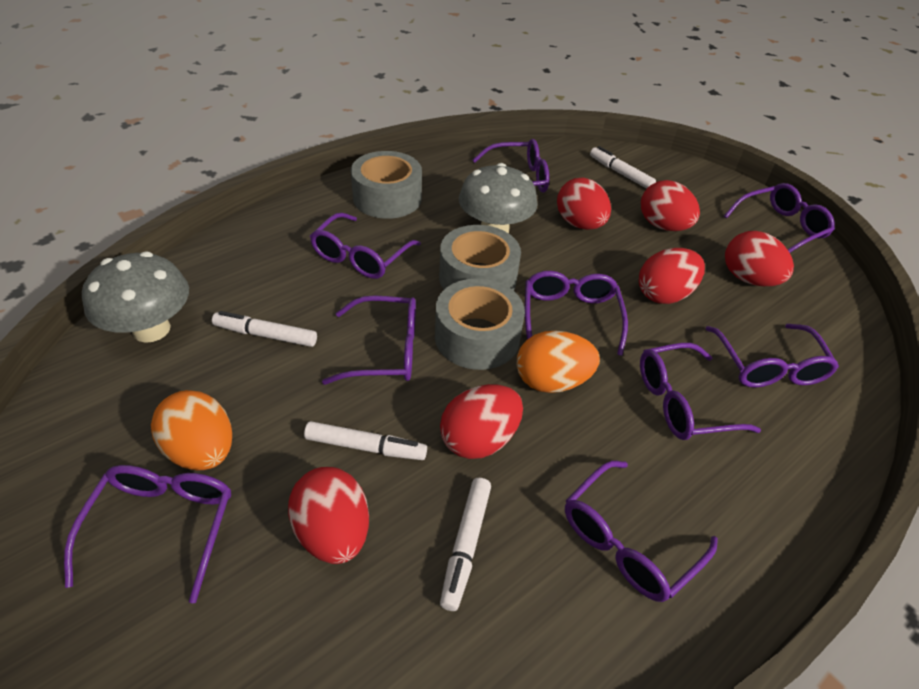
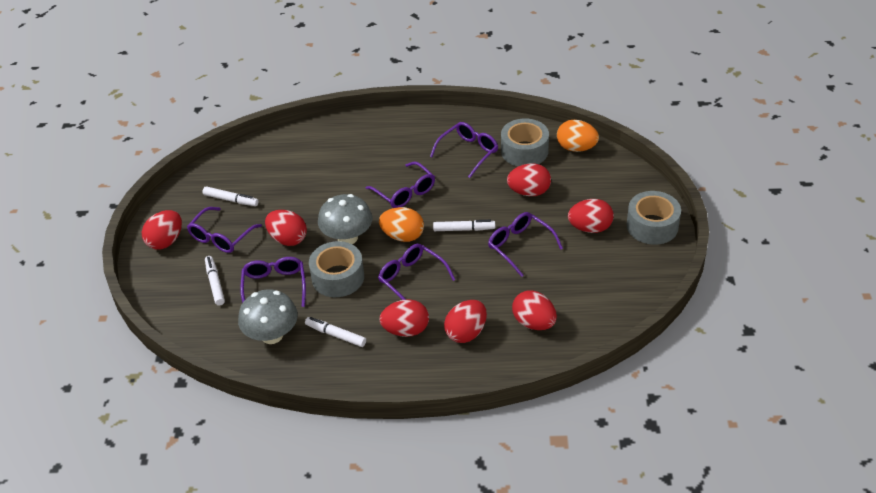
purple glasses: 9 -> 6
red egg: 6 -> 7

